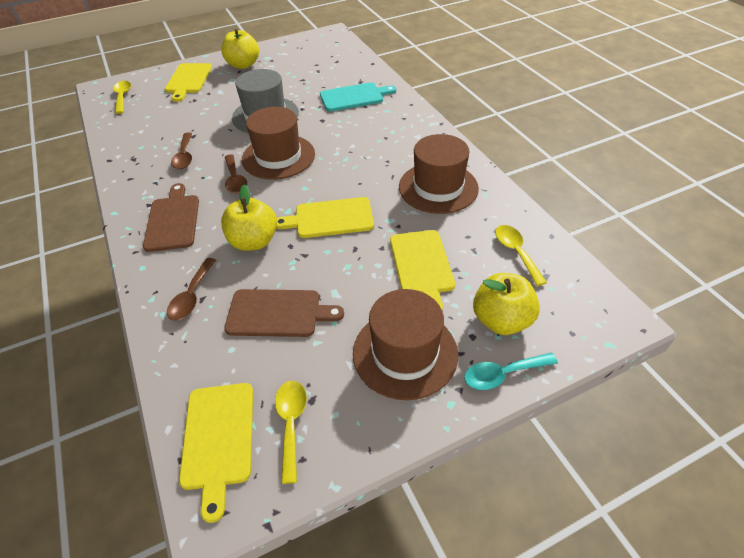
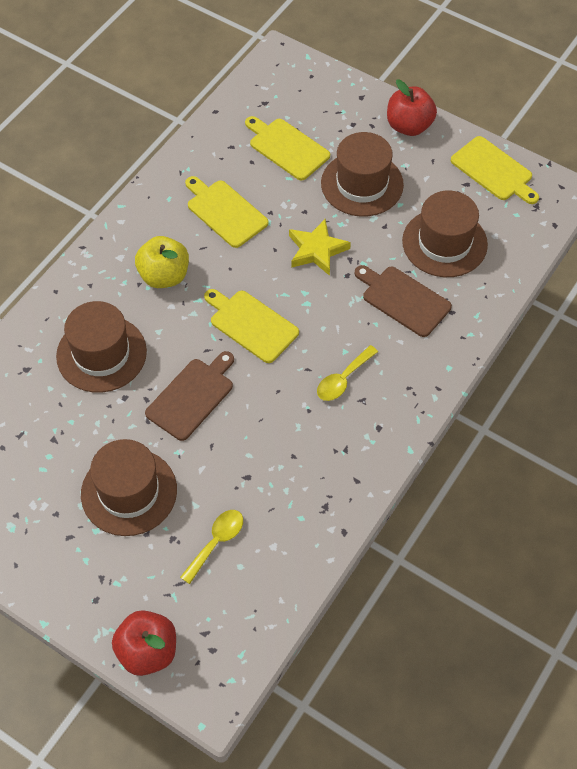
brown hat: 3 -> 4
brown spoon: 3 -> 0
grey hat: 1 -> 0
red apple: 0 -> 2
turquoise cutting board: 1 -> 0
turquoise spoon: 1 -> 0
yellow apple: 3 -> 1
yellow spoon: 3 -> 2
yellow star: 0 -> 1

